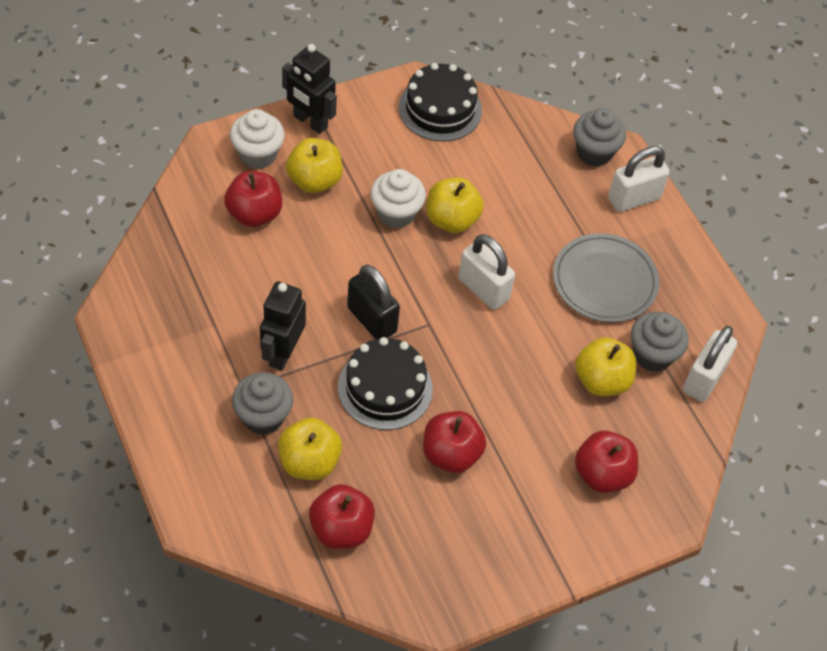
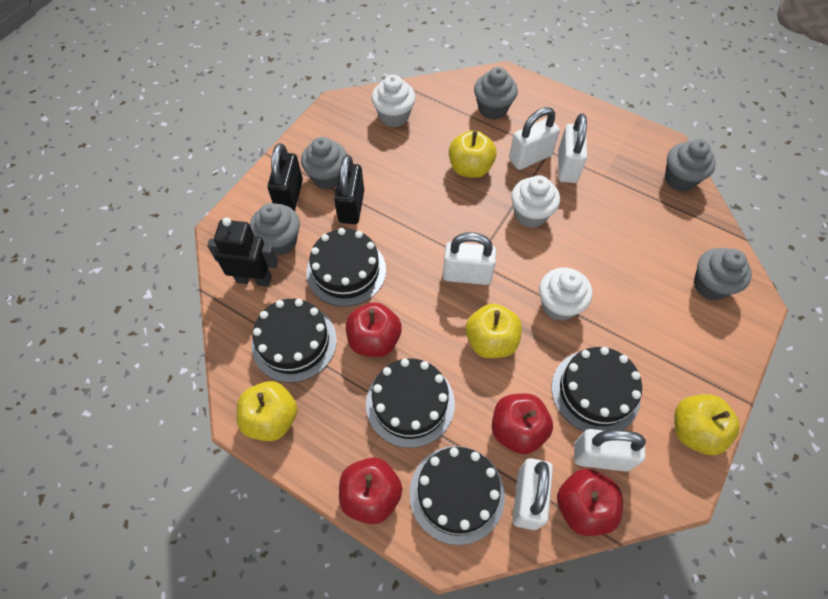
black cake: 2 -> 5
black padlock: 1 -> 2
black robot: 2 -> 1
grey cupcake: 3 -> 5
grey plate: 1 -> 0
white cupcake: 2 -> 3
white padlock: 3 -> 5

